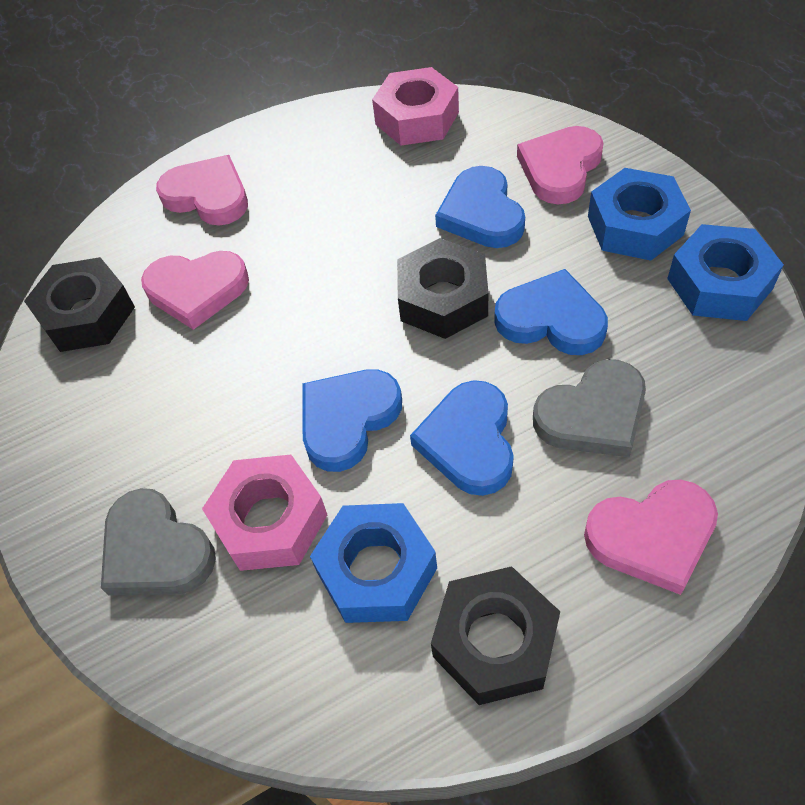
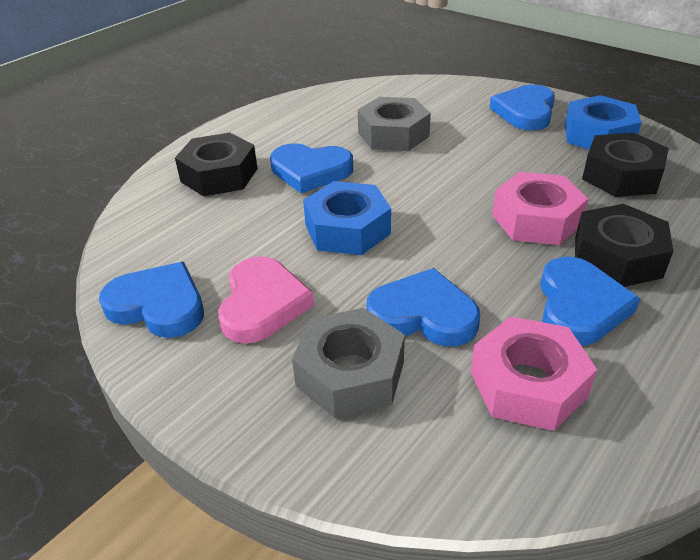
blue heart: 4 -> 5
blue nut: 3 -> 2
grey heart: 2 -> 0
grey nut: 0 -> 2
pink heart: 4 -> 1

